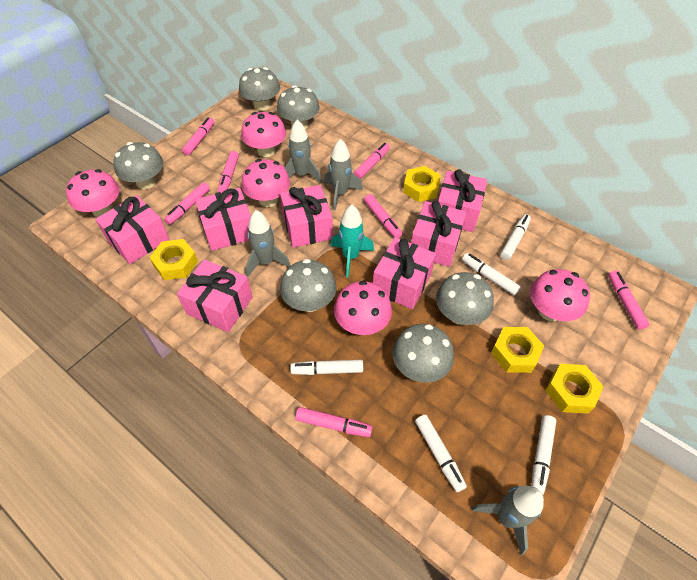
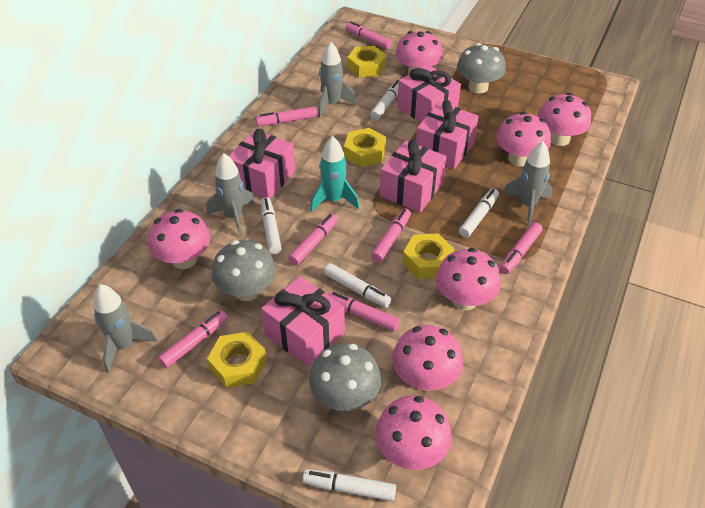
grey mushroom: 6 -> 3
pink gift: 7 -> 5
pink mushroom: 5 -> 7

